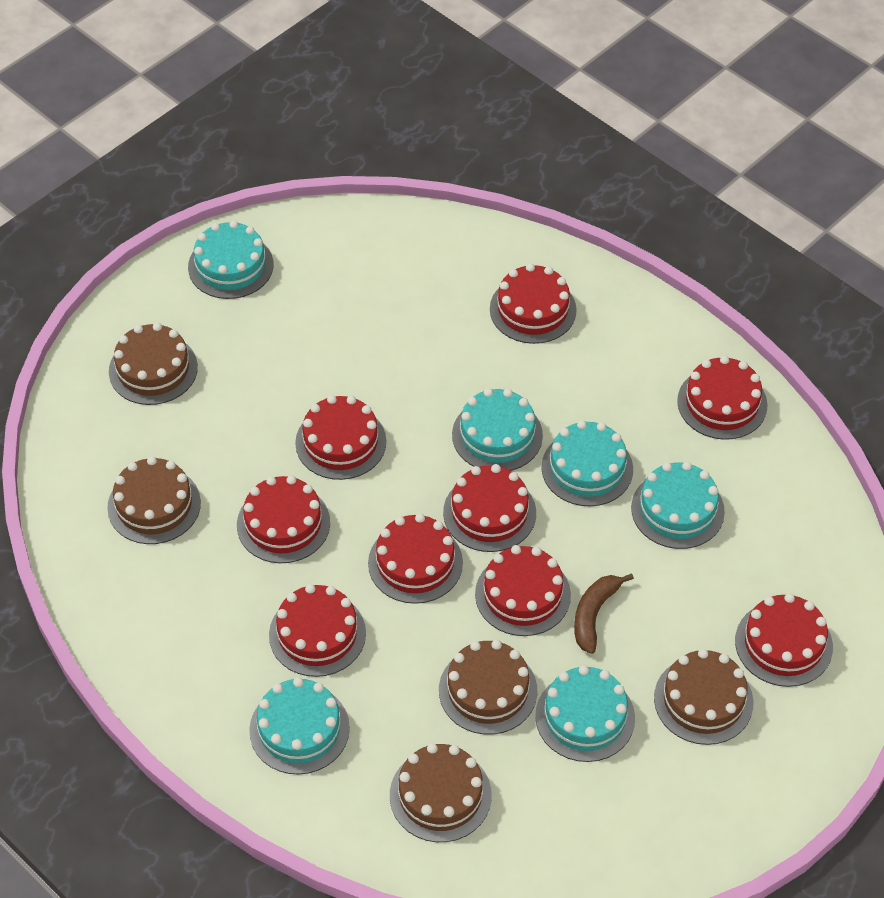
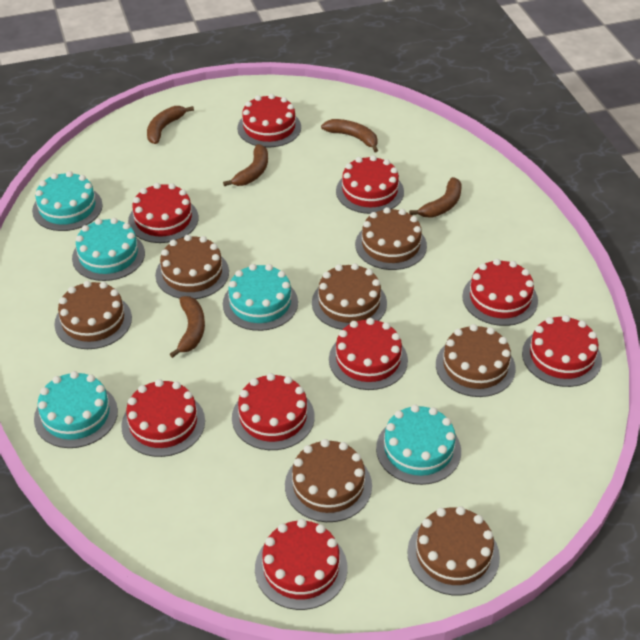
brown banana: 1 -> 5
brown cake: 5 -> 7
turquoise cake: 6 -> 5

